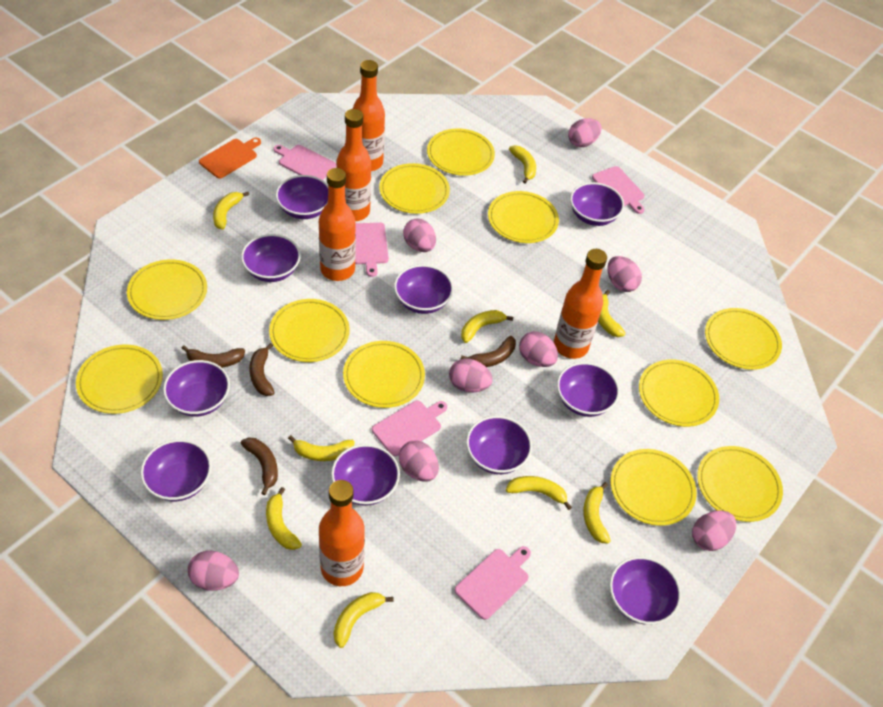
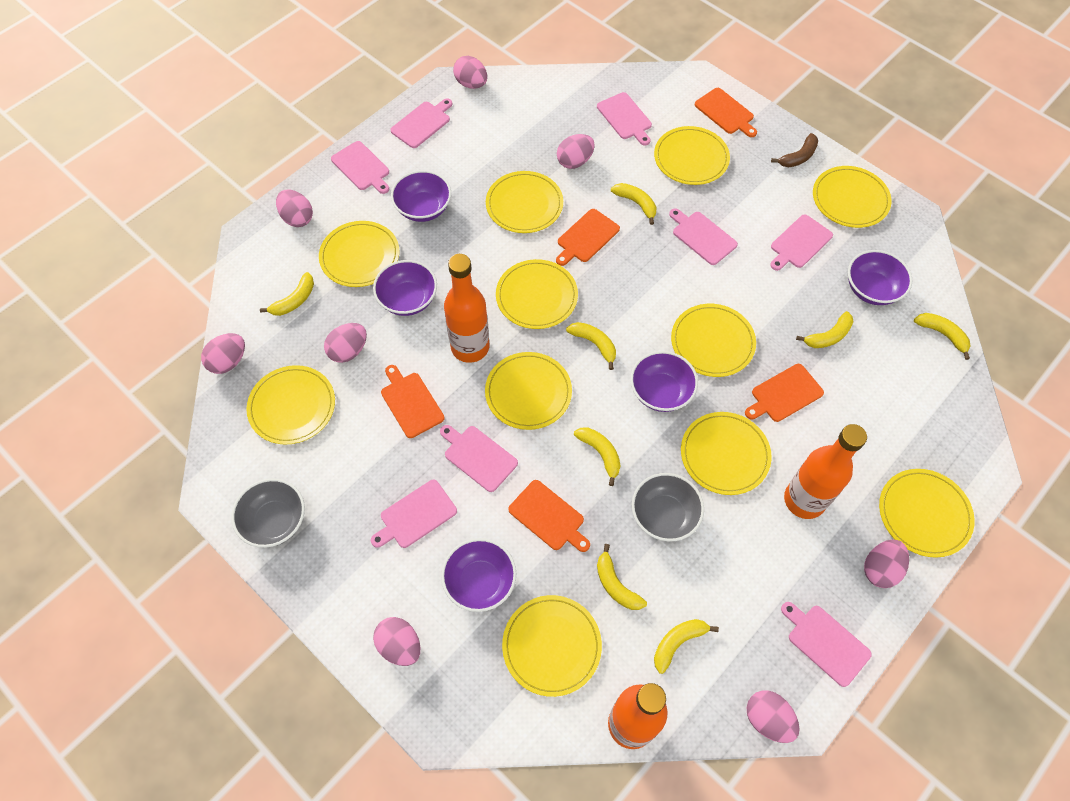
brown banana: 4 -> 1
grey bowl: 0 -> 2
orange bottle: 5 -> 3
orange cutting board: 1 -> 5
pink cutting board: 5 -> 8
purple bowl: 10 -> 5
yellow banana: 9 -> 8

